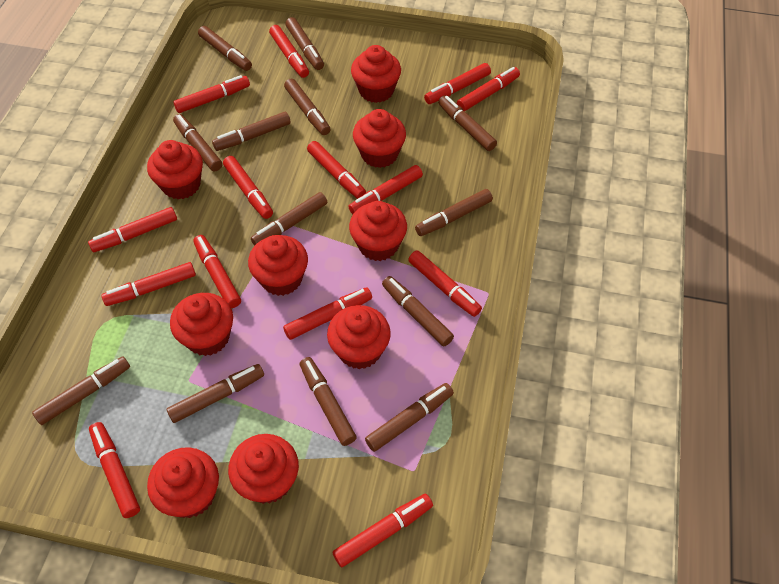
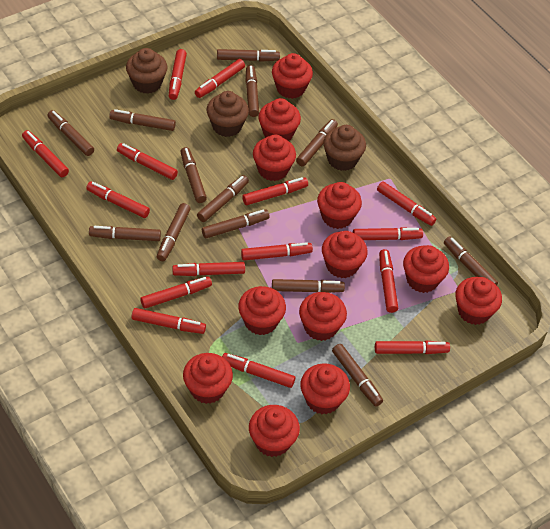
brown cupcake: 0 -> 3
red cupcake: 9 -> 12
red marker: 14 -> 15

